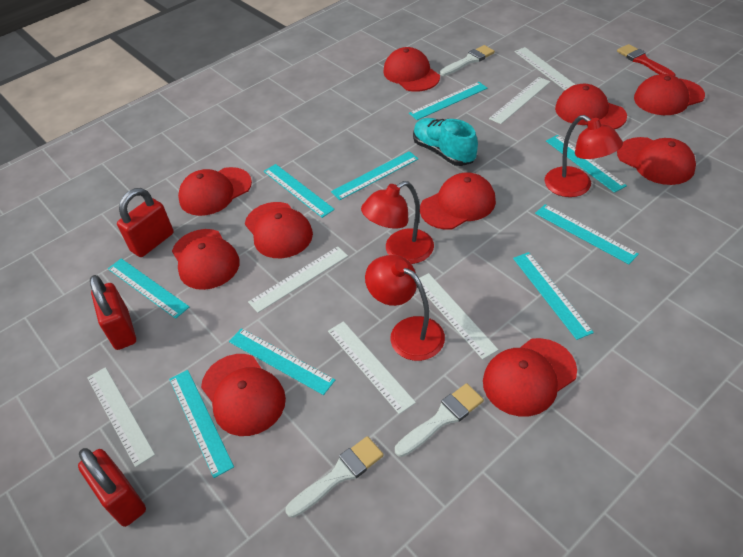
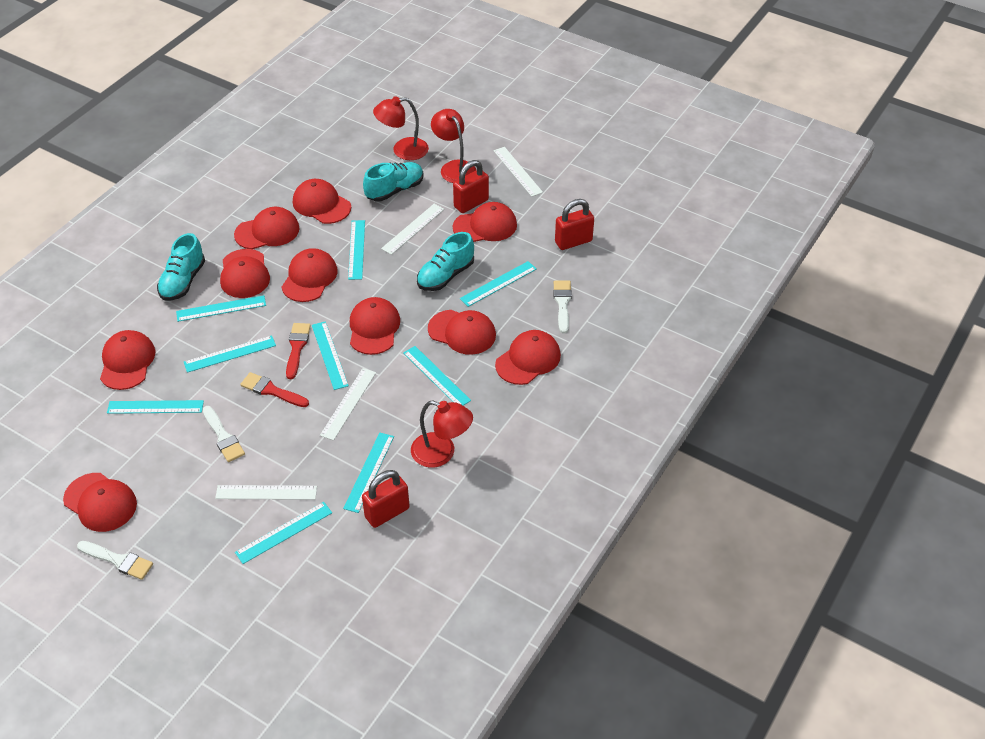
red brush: 1 -> 2
turquoise shoe: 1 -> 3
white ruler: 6 -> 4

